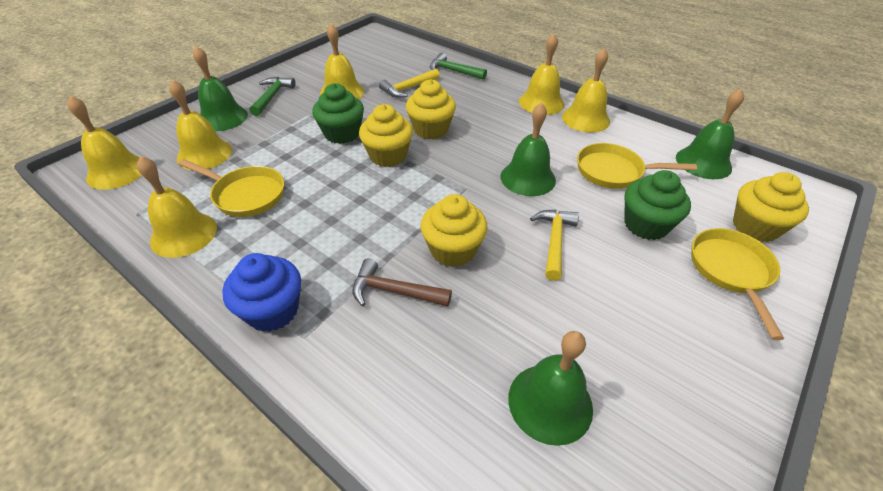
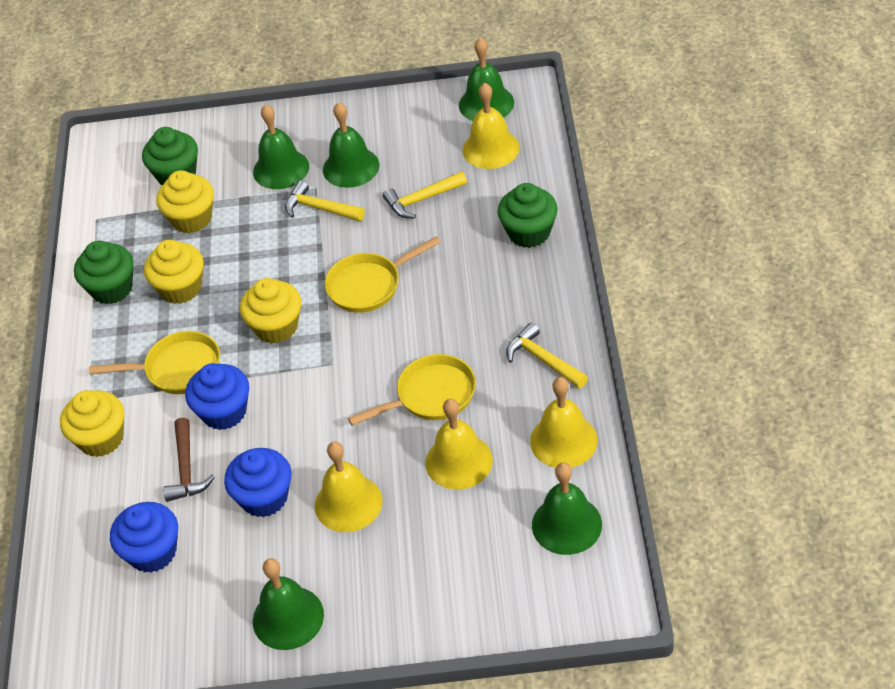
blue cupcake: 1 -> 3
green bell: 4 -> 5
green cupcake: 2 -> 3
green hammer: 2 -> 0
yellow bell: 6 -> 4
yellow hammer: 2 -> 3

